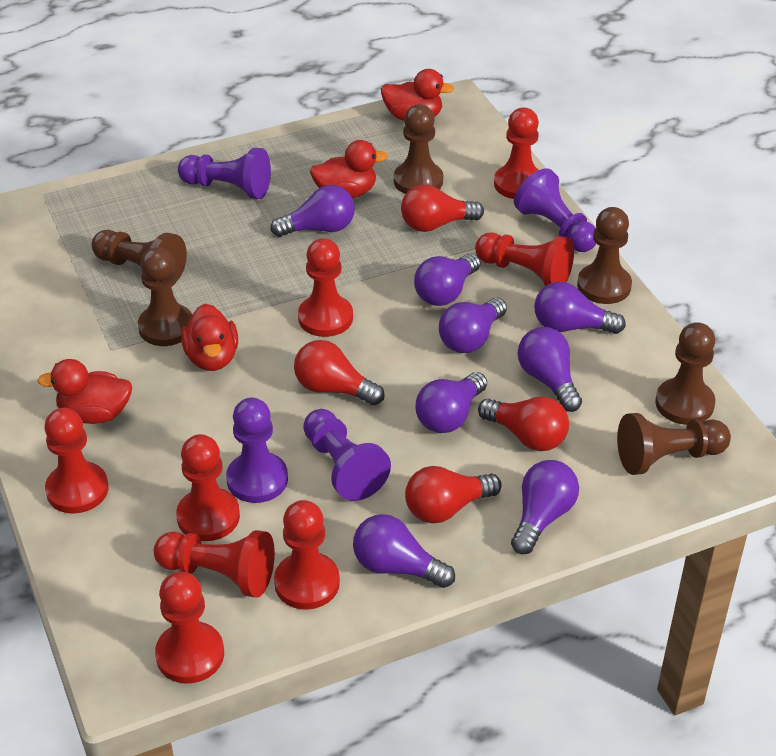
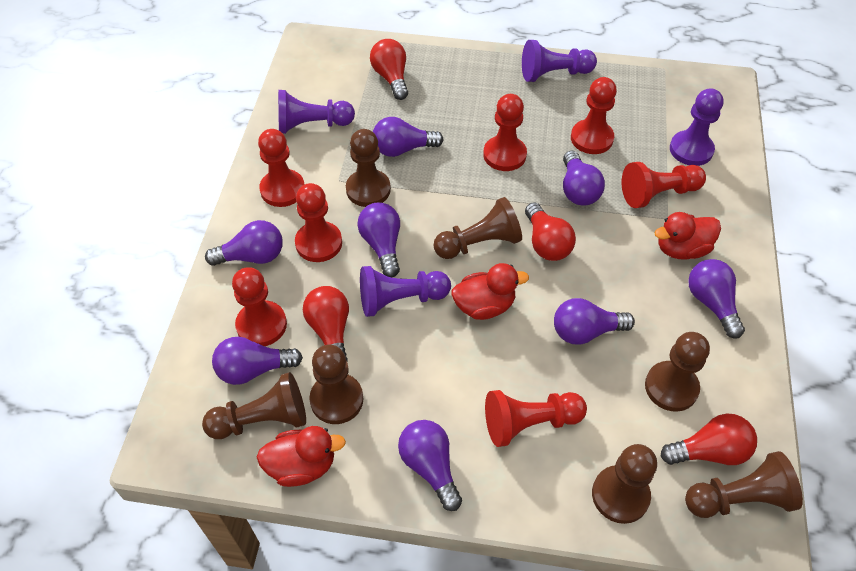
brown pawn: 6 -> 7
red duck: 4 -> 3
red pawn: 8 -> 7

